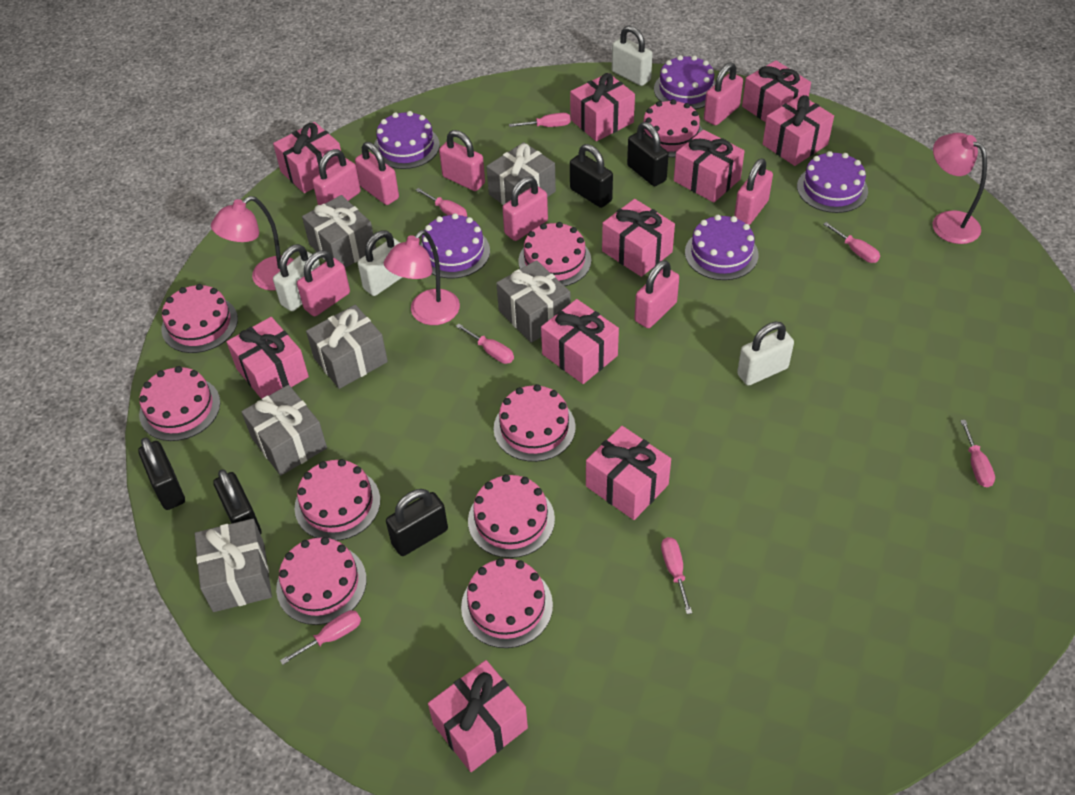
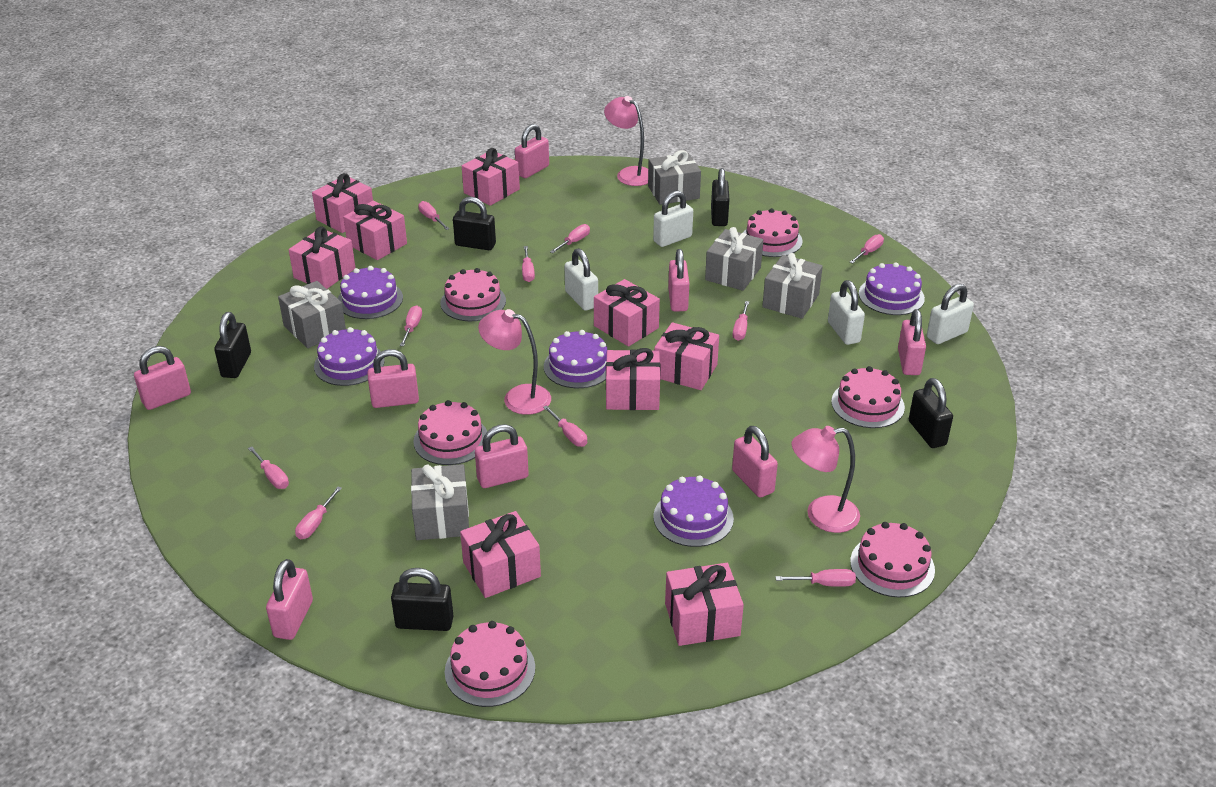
grey gift: 6 -> 5
pink cake: 9 -> 6
pink gift: 10 -> 9
pink screwdriver: 7 -> 10

